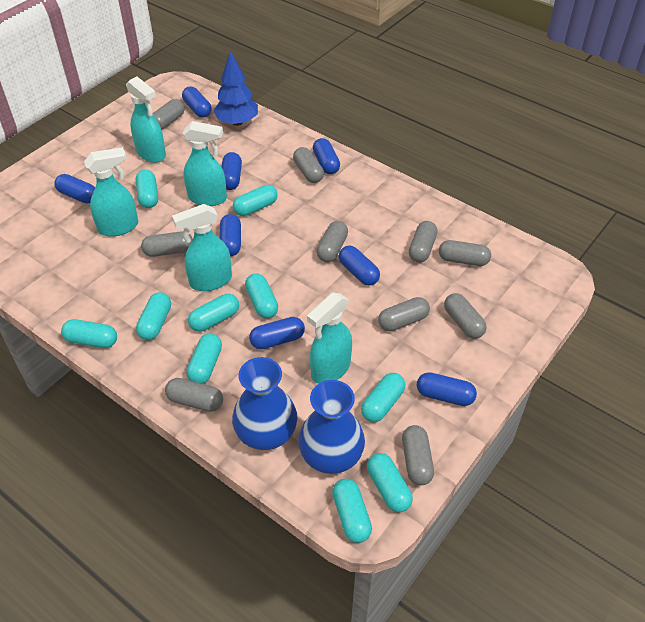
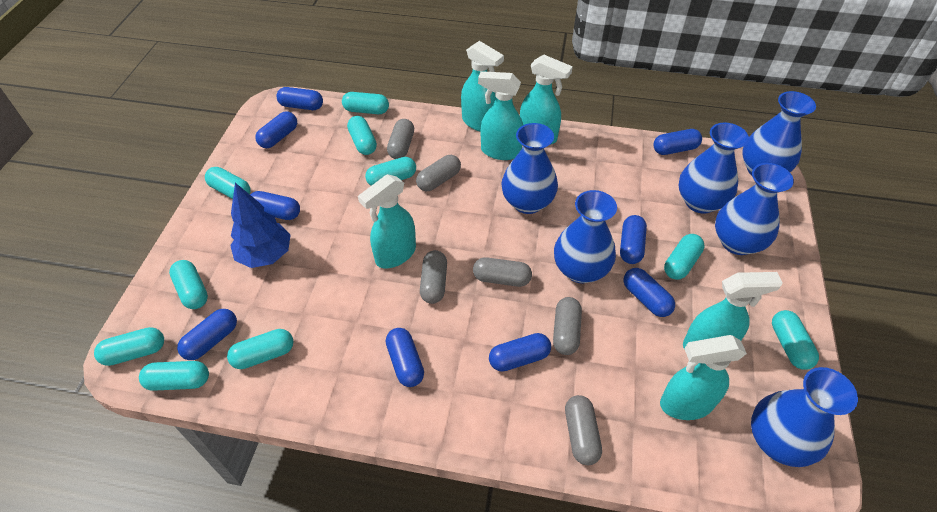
blue capsule: 8 -> 9
blue vase: 2 -> 6
grey capsule: 10 -> 6
turquoise spray bottle: 5 -> 6

